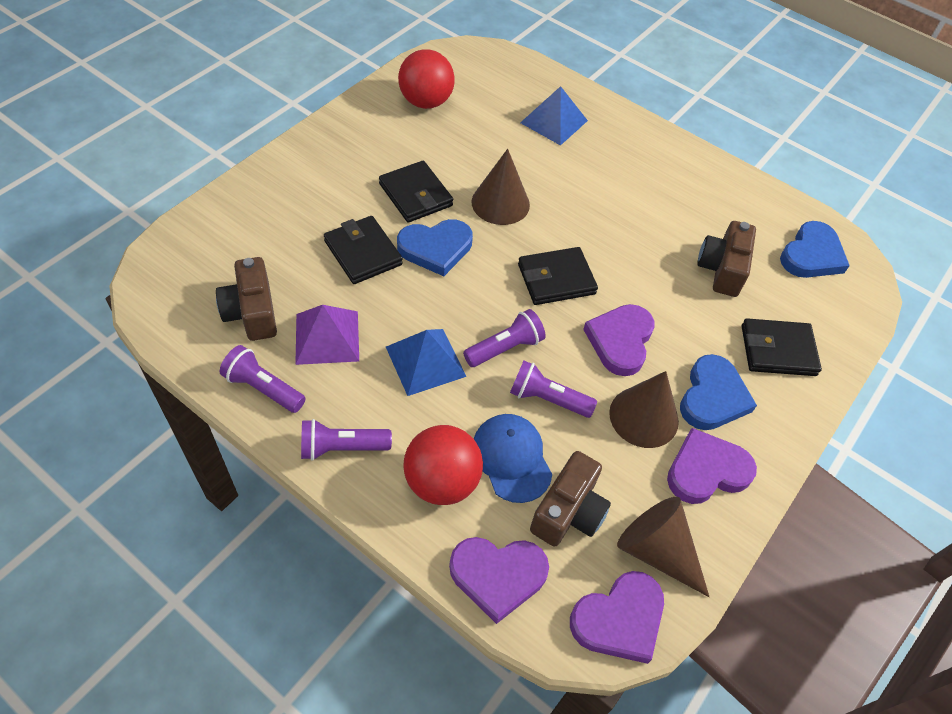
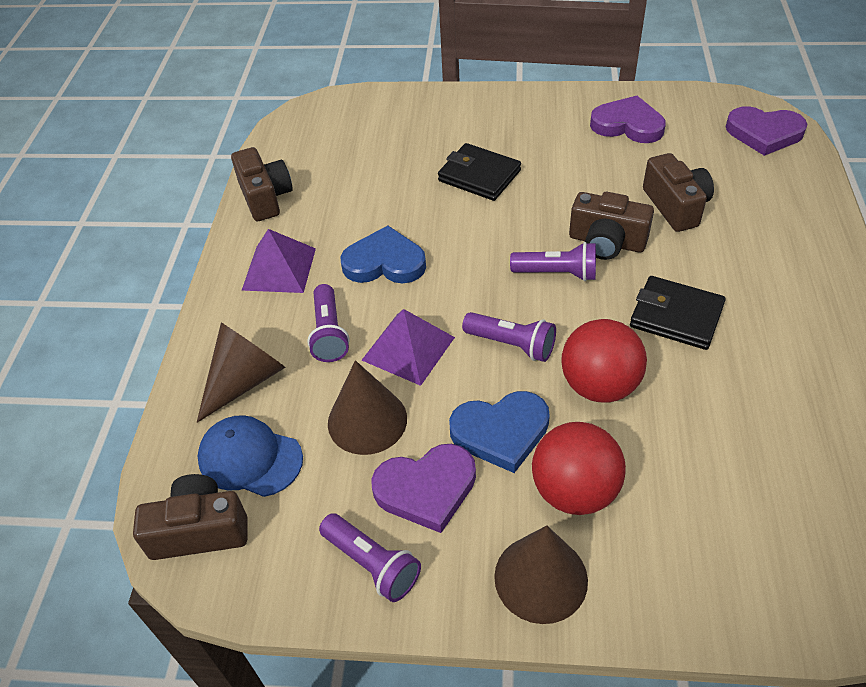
black wallet: 4 -> 2
blue heart: 3 -> 2
blue pyramid: 2 -> 0
brown camera: 3 -> 4
purple heart: 4 -> 3
purple pyramid: 1 -> 2

